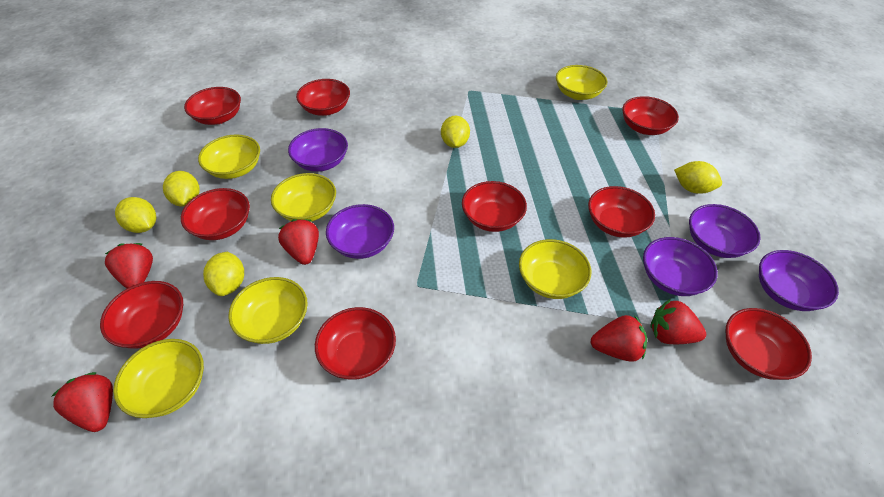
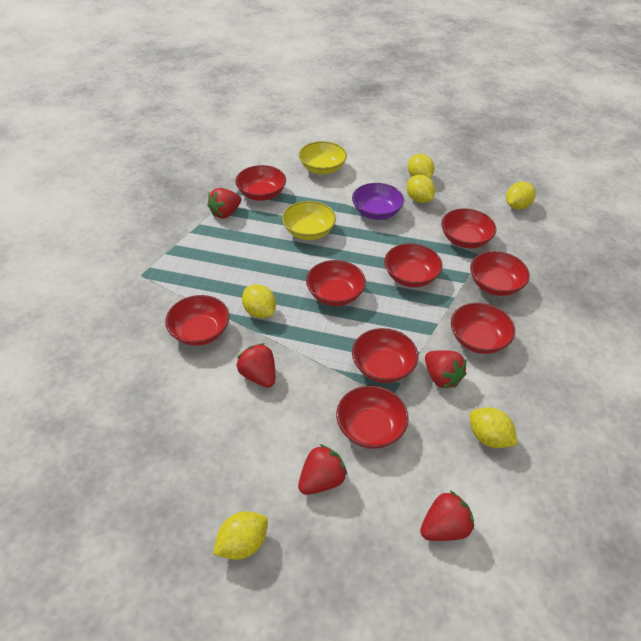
purple bowl: 5 -> 1
yellow bowl: 6 -> 2
yellow lemon: 5 -> 6

